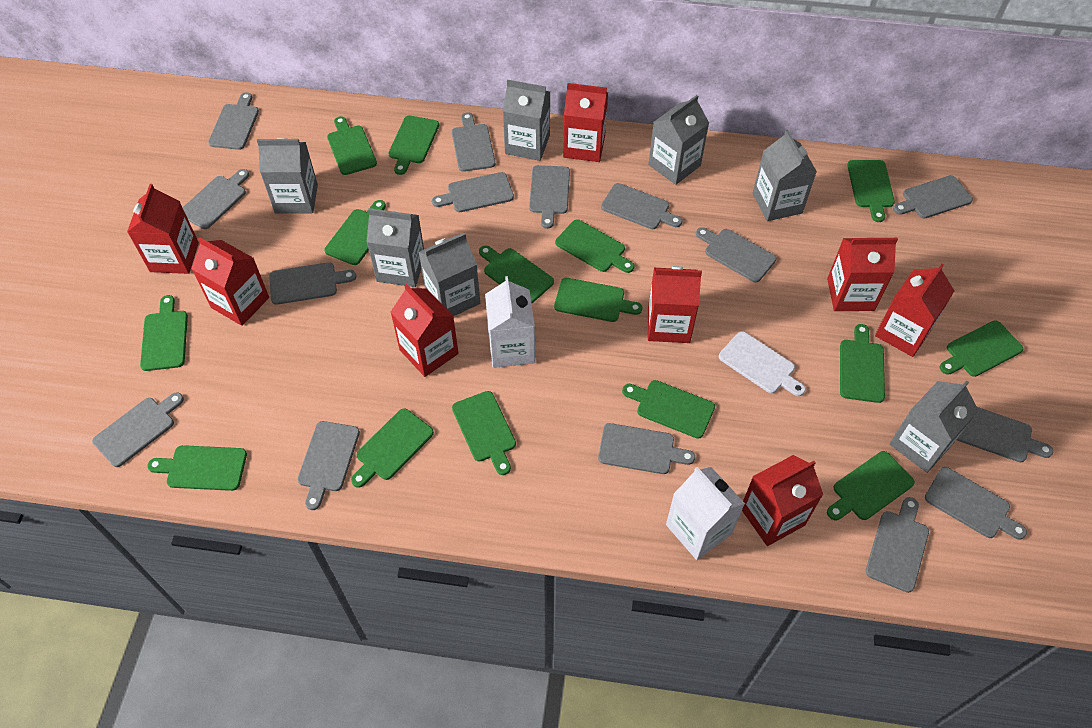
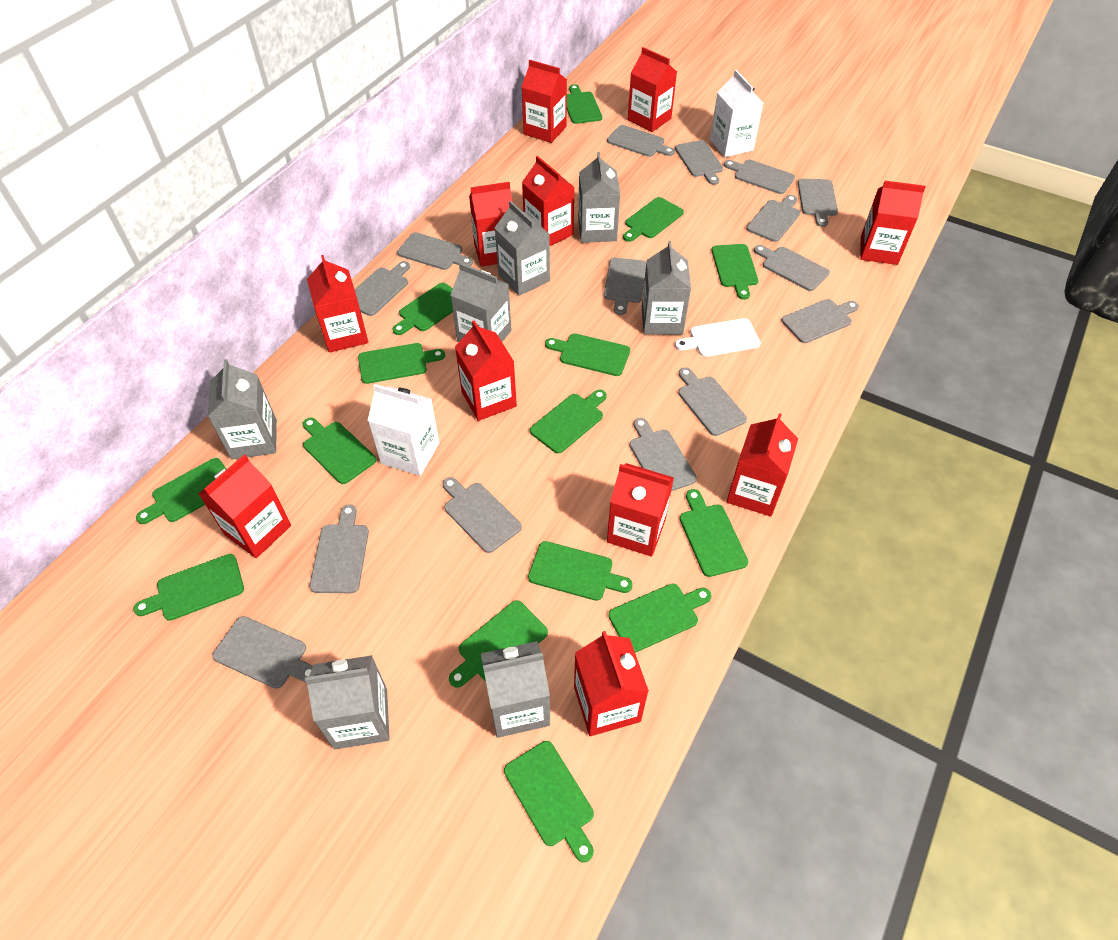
red carton: 8 -> 11

